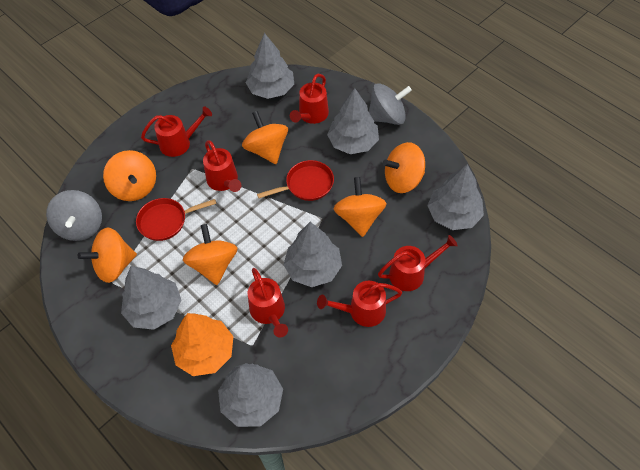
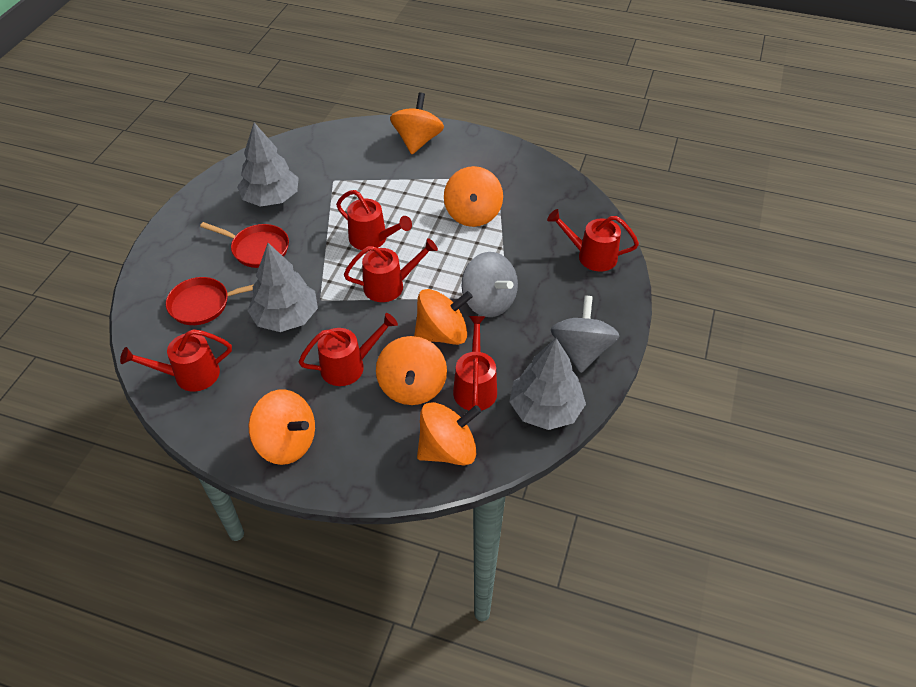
grey tree: 6 -> 3
orange tree: 1 -> 0

